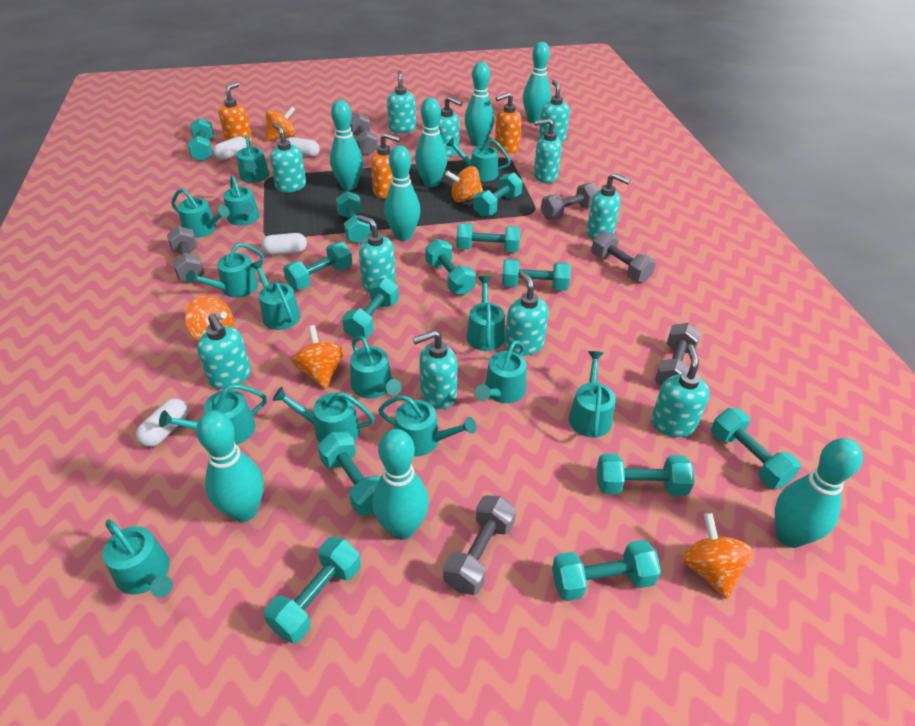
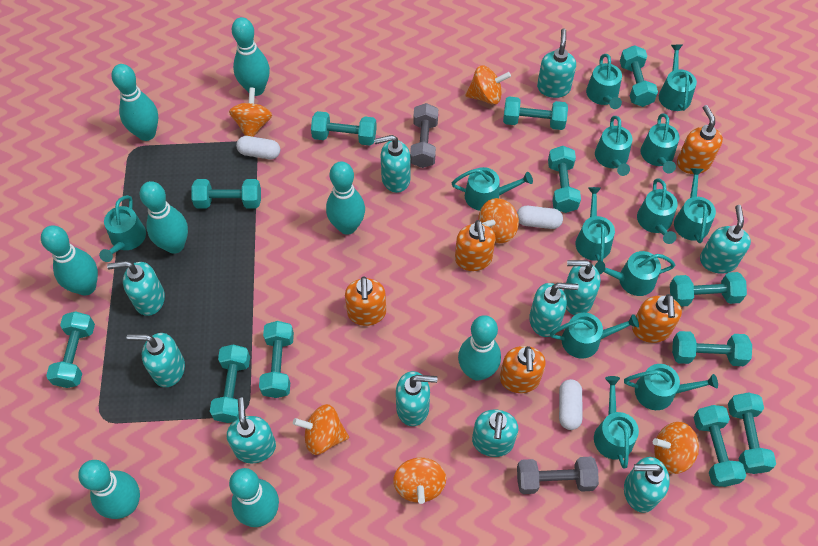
grey dumbbell: 6 -> 2
orange soap dispenser: 3 -> 5
orange spinning top: 5 -> 6
turquoise dumbbell: 13 -> 12
turquoise watering can: 14 -> 13
white capsule: 4 -> 3

